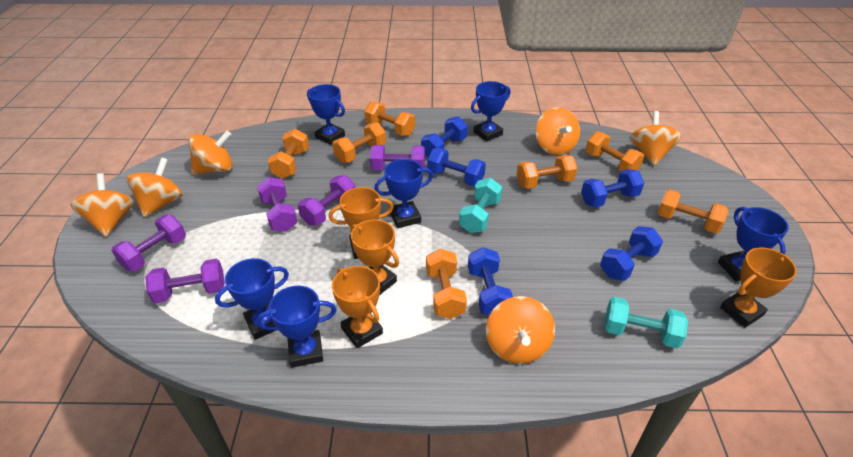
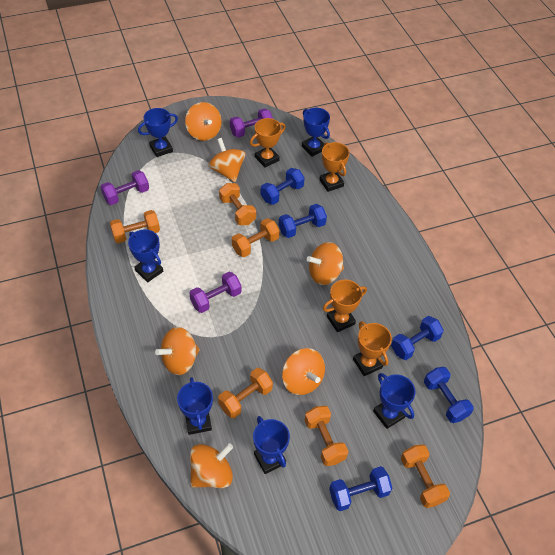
orange dumbbell: 7 -> 6
purple dumbbell: 5 -> 3
turquoise dumbbell: 2 -> 0

